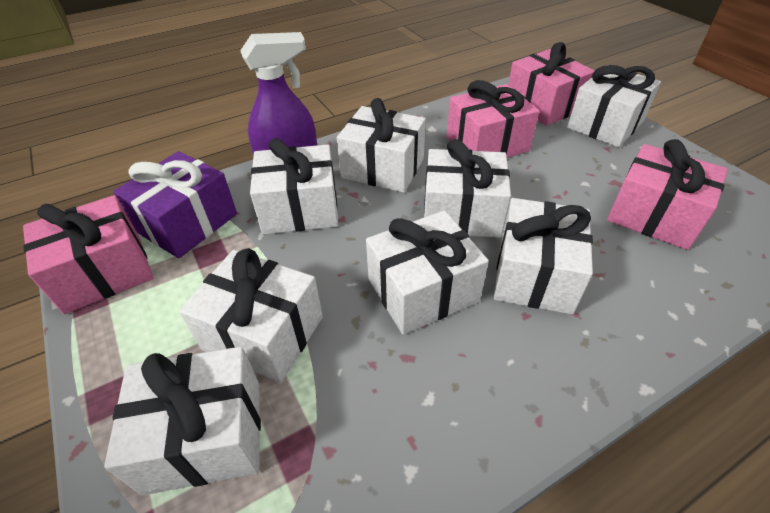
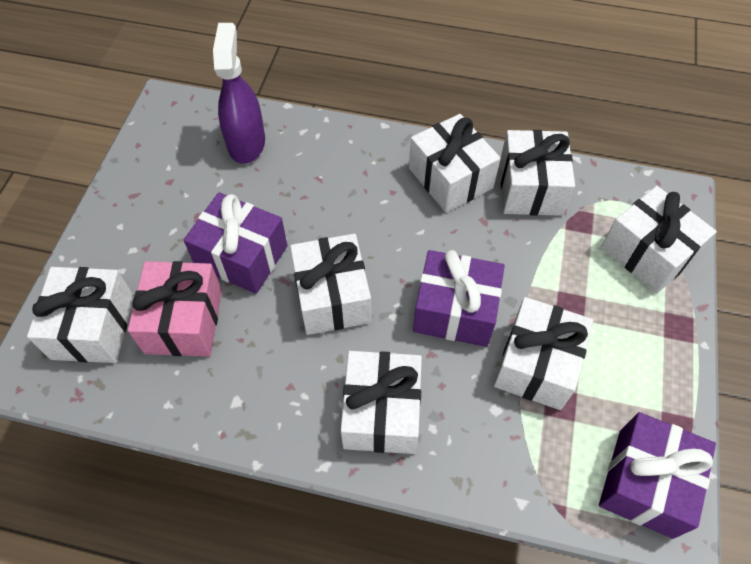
pink gift: 4 -> 1
purple gift: 1 -> 3
white gift: 8 -> 7

